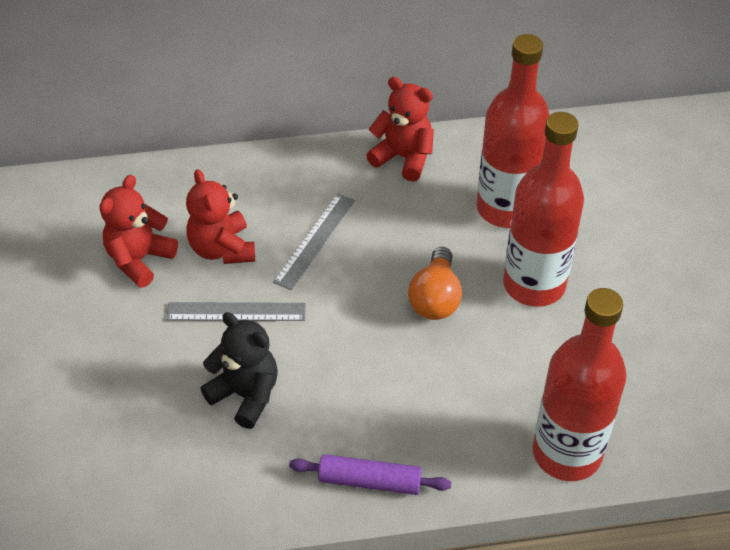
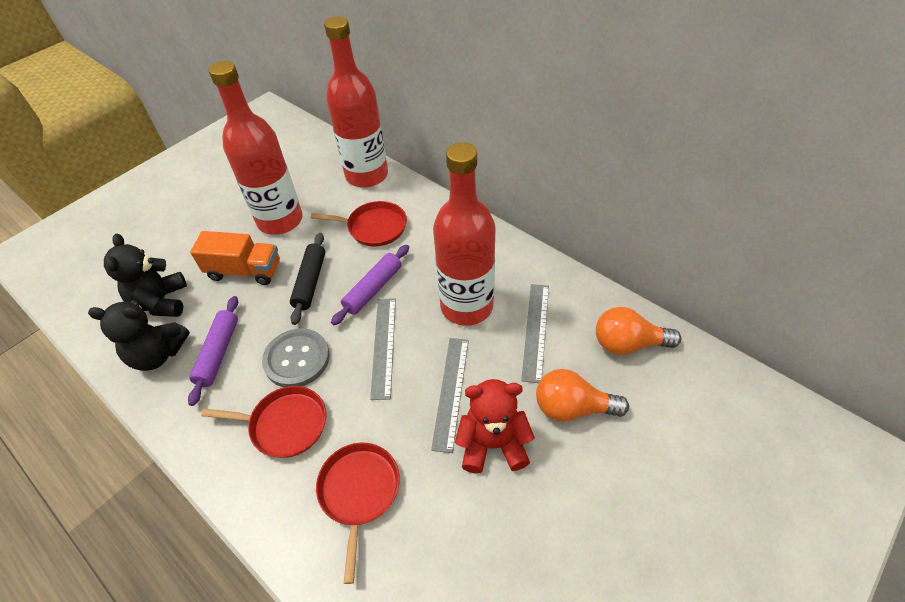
black rolling pin: 0 -> 1
black teddy bear: 1 -> 2
grey button: 0 -> 1
grey ruler: 2 -> 3
orange light bulb: 1 -> 2
orange truck: 0 -> 1
purple rolling pin: 1 -> 2
red pan: 0 -> 3
red teddy bear: 3 -> 1

